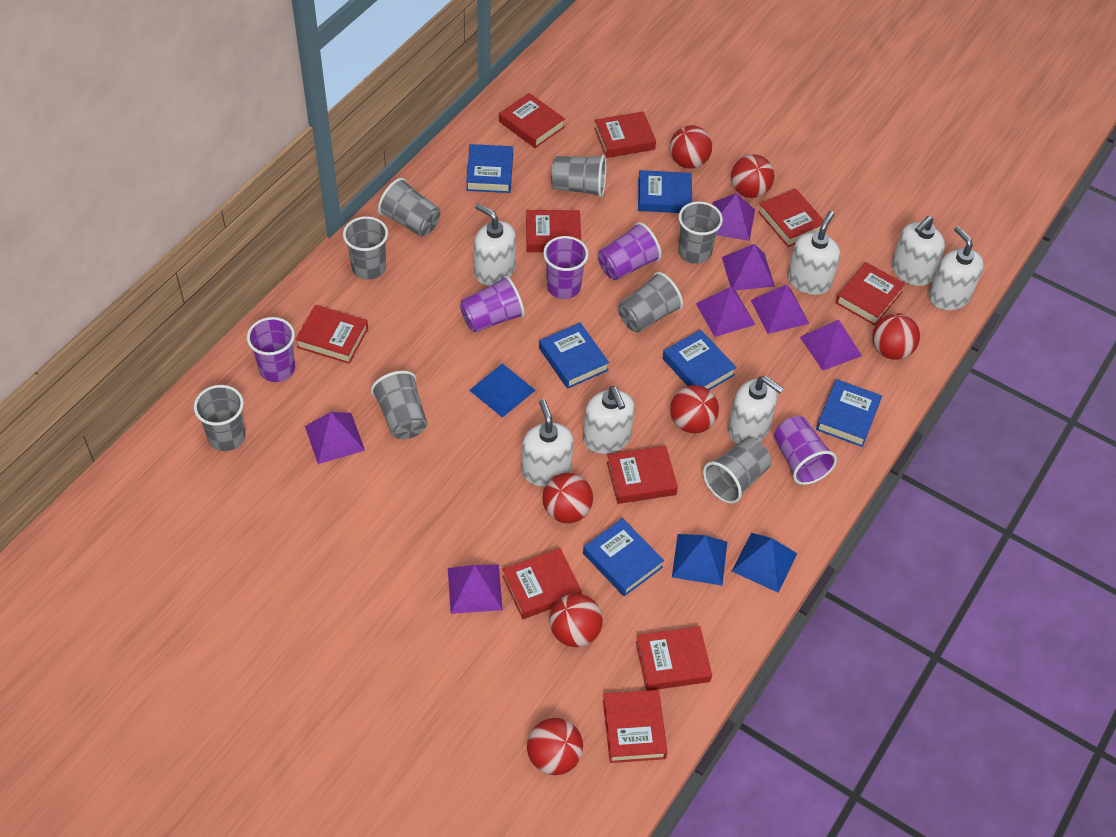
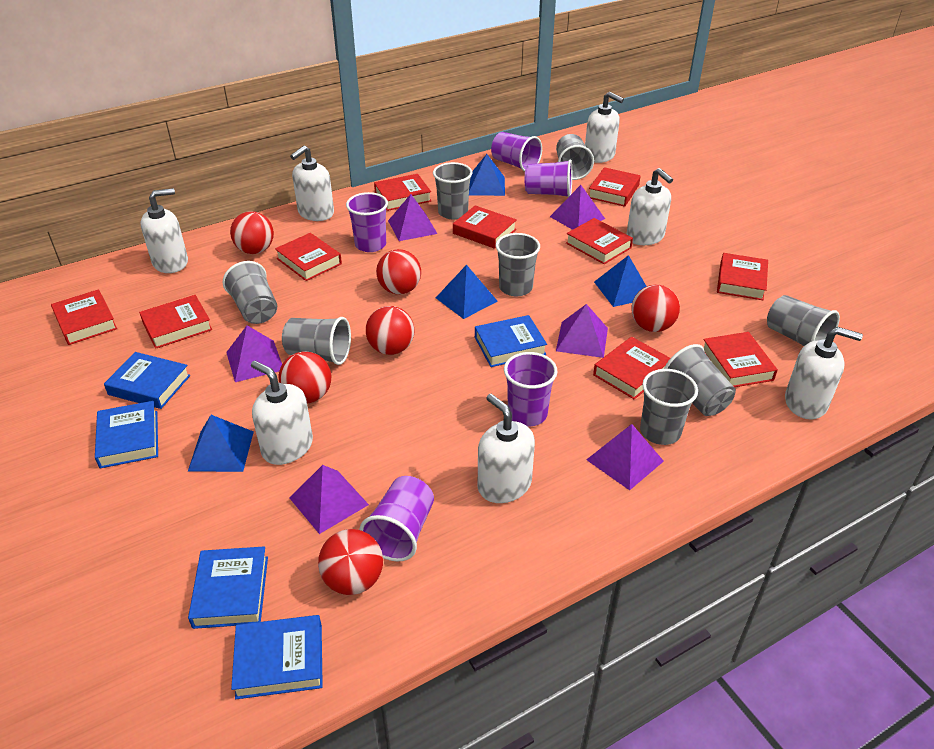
blue book: 6 -> 5
blue pyramid: 3 -> 4
purple pyramid: 7 -> 6
red ball: 7 -> 6

